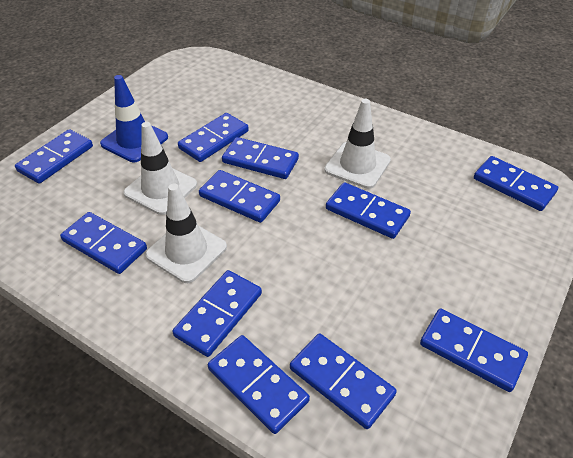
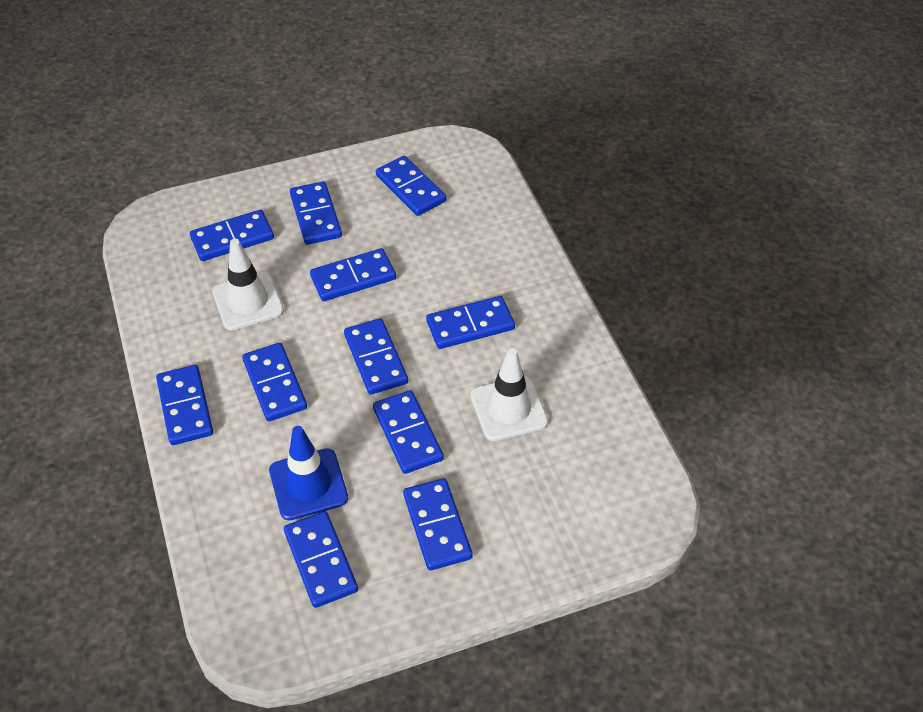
white traffic cone: 3 -> 2

